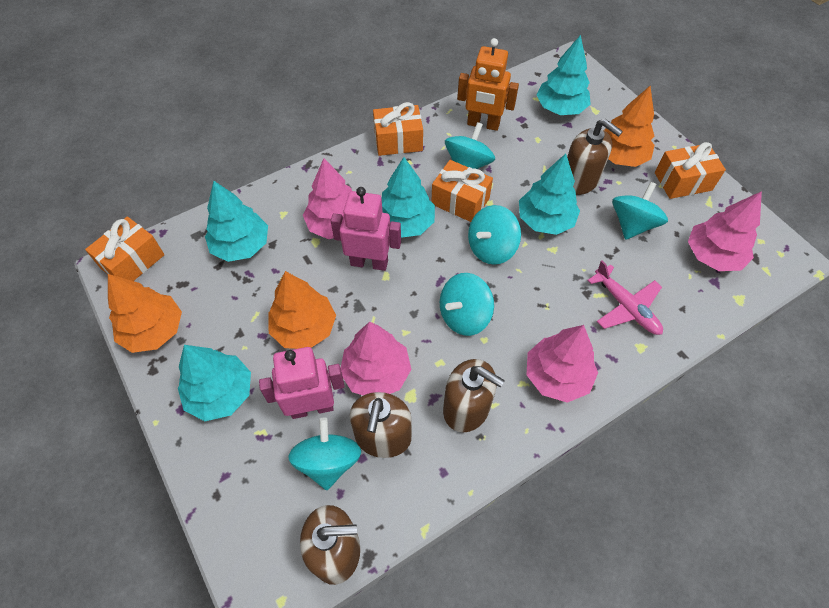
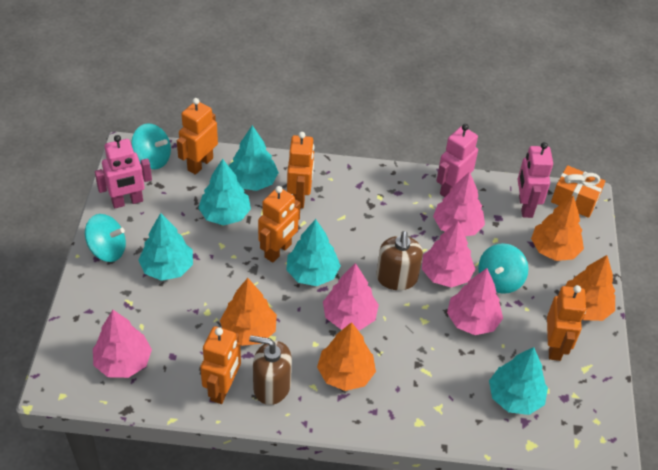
brown soap dispenser: 4 -> 2
orange gift: 4 -> 1
orange robot: 1 -> 5
orange tree: 3 -> 4
pink plane: 1 -> 0
pink robot: 2 -> 3
pink tree: 4 -> 5
turquoise spinning top: 5 -> 3

